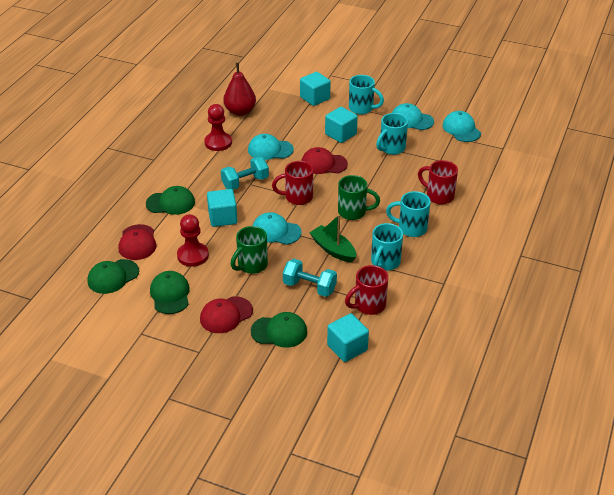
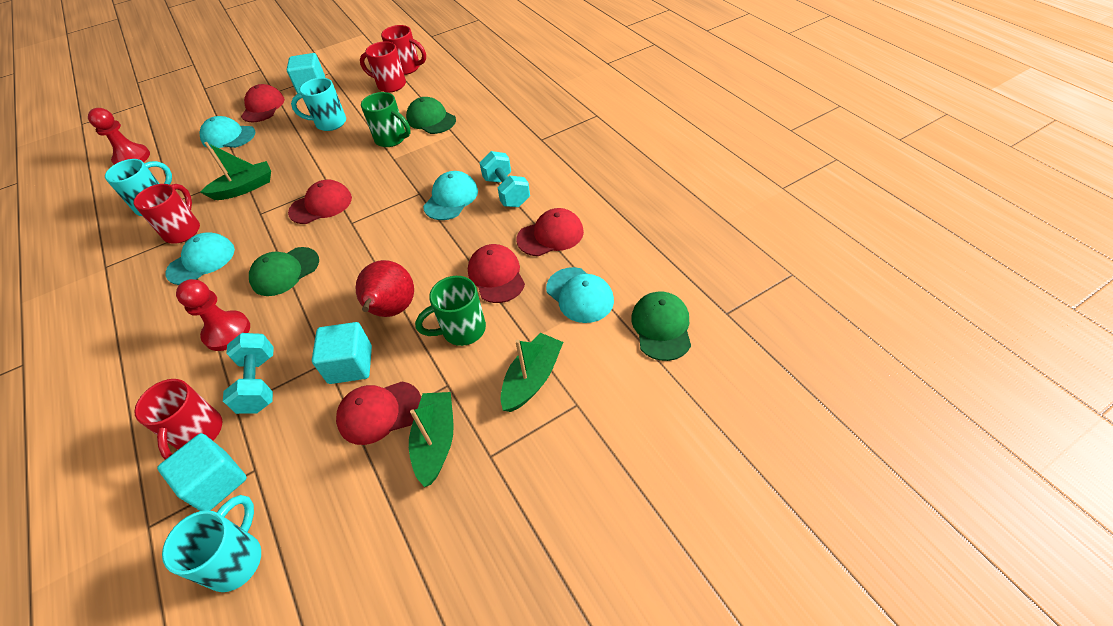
green boat: 1 -> 3
green cap: 4 -> 3
red cap: 3 -> 5
red mug: 3 -> 4
turquoise cube: 4 -> 3
turquoise mug: 4 -> 3

